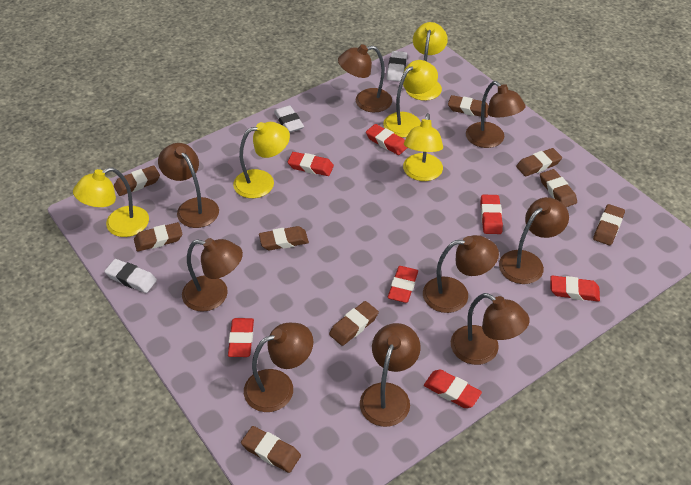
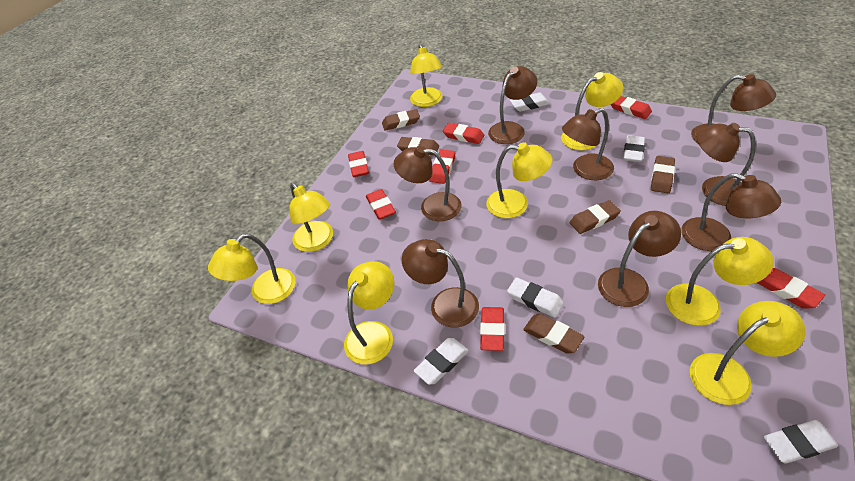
brown eraser: 9 -> 5
brown lamp: 9 -> 8
white eraser: 3 -> 5
yellow lamp: 5 -> 8

